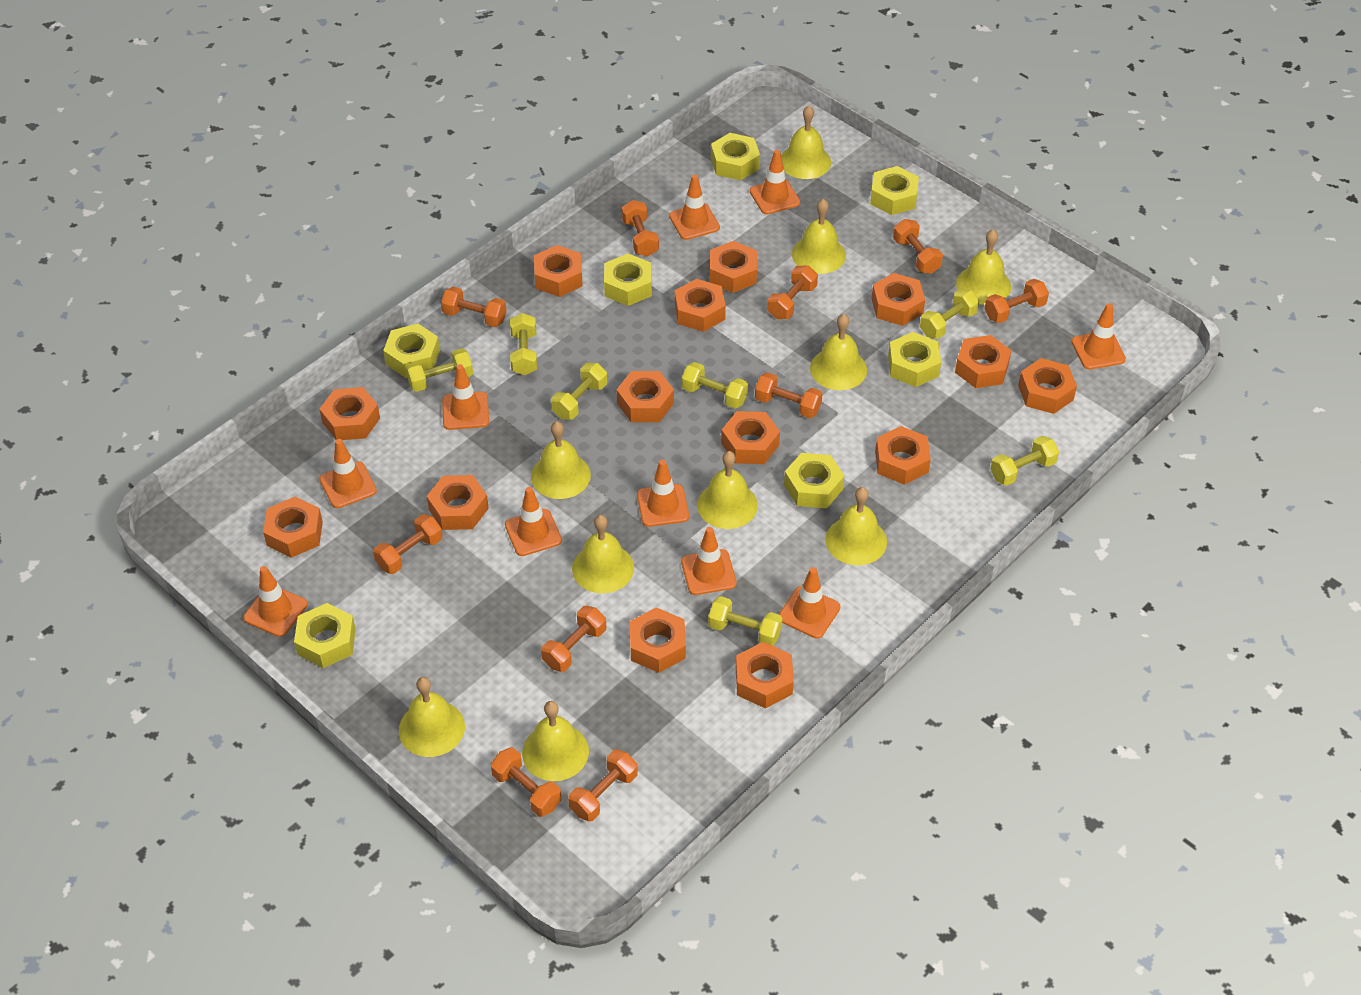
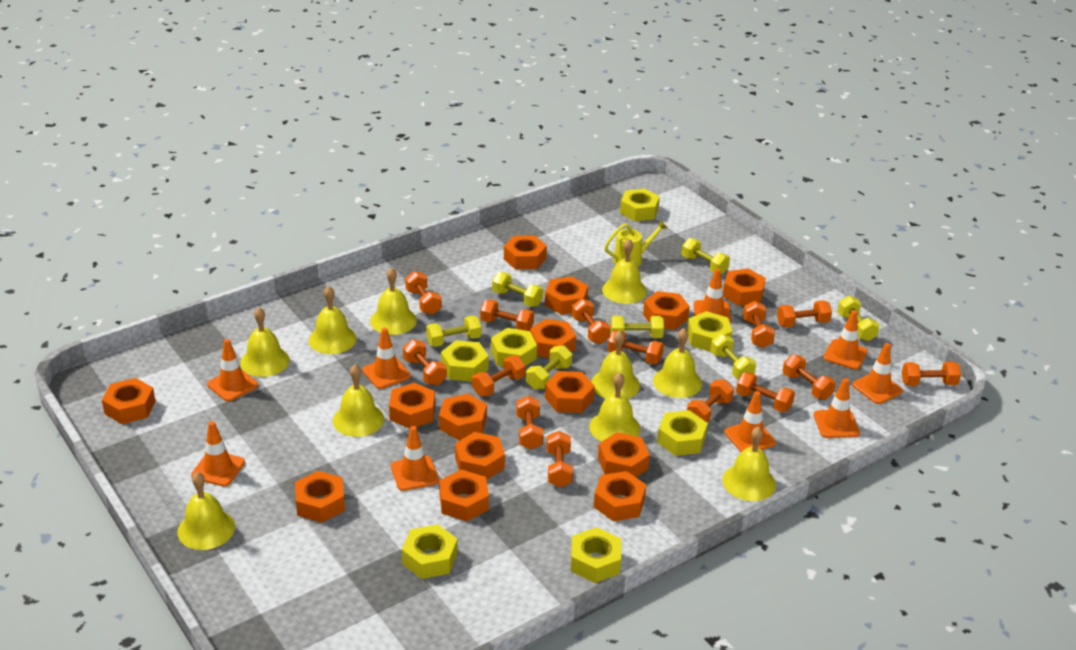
orange dumbbell: 10 -> 14
orange traffic cone: 10 -> 9
yellow watering can: 0 -> 1

